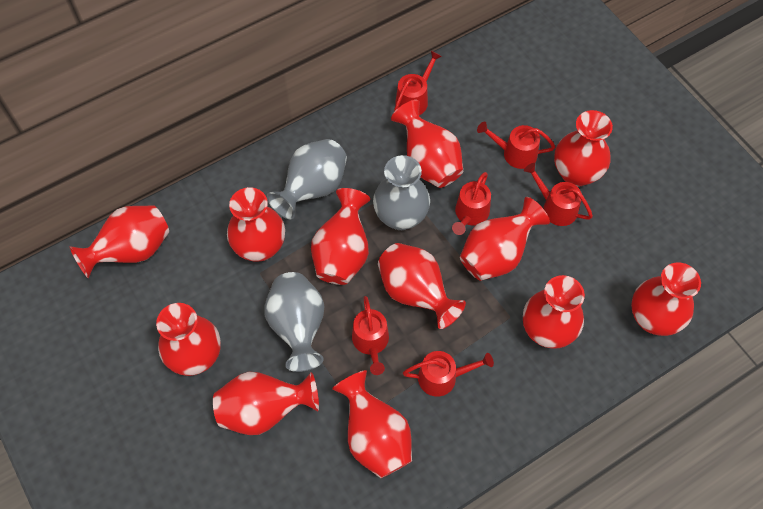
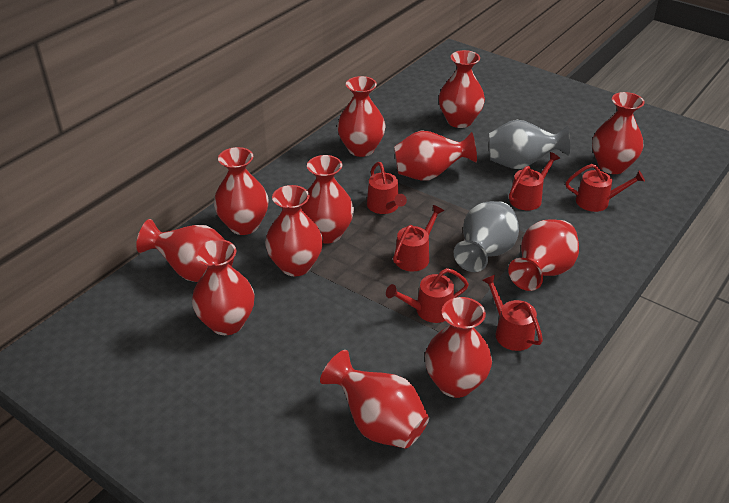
grey vase: 3 -> 2

